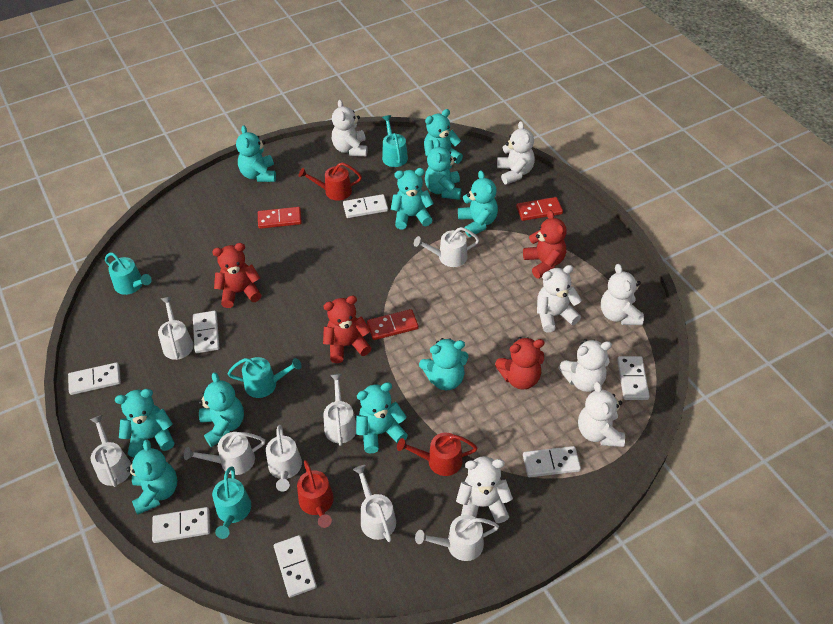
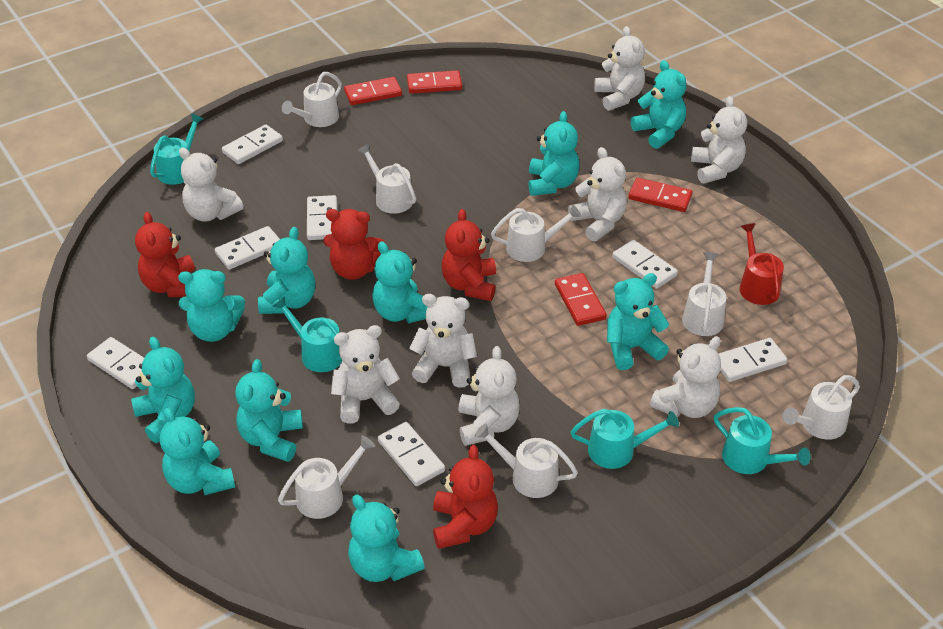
red domino: 3 -> 4
red watering can: 3 -> 1
white teddy bear: 7 -> 8
white watering can: 8 -> 7

